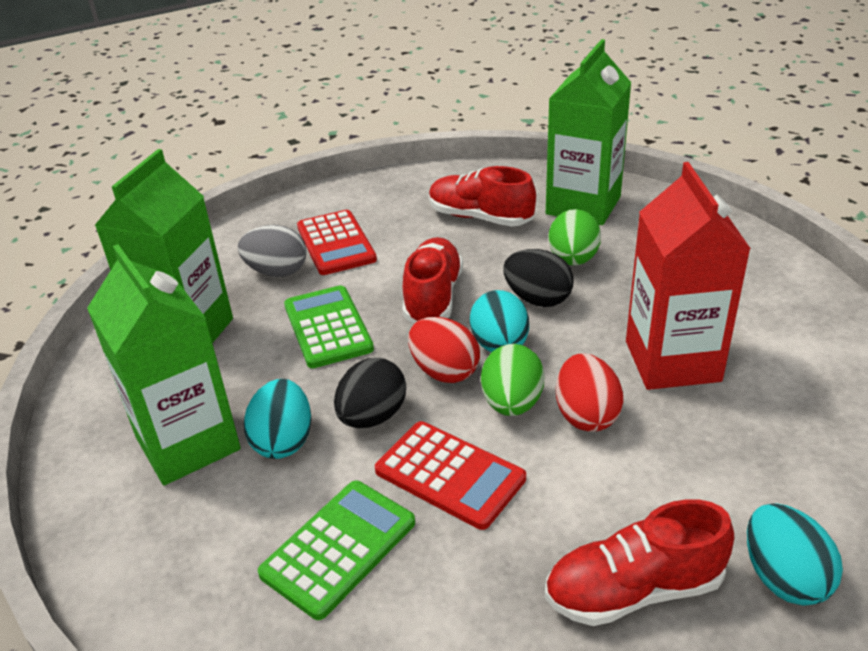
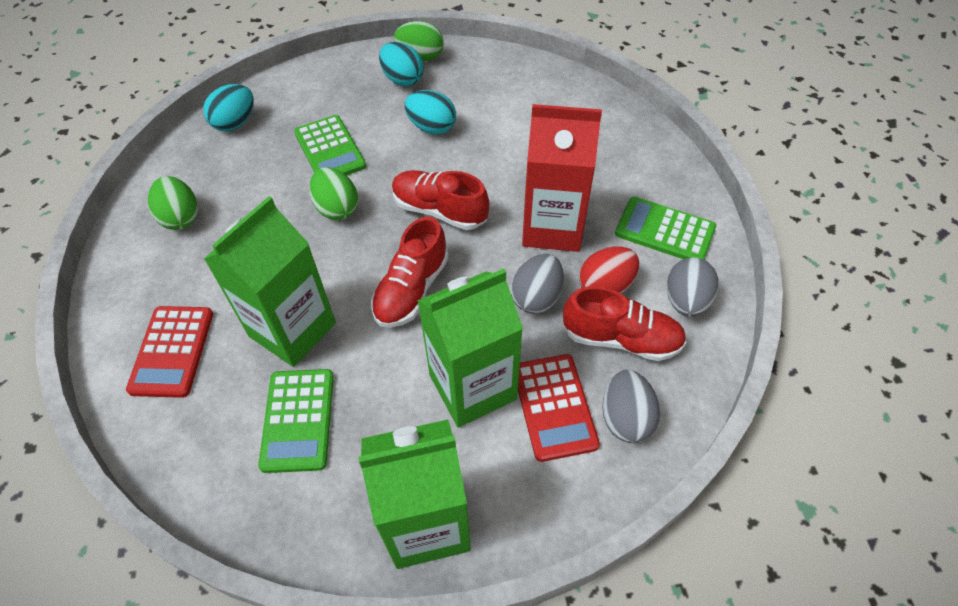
black egg: 2 -> 0
green calculator: 2 -> 3
green egg: 2 -> 3
grey egg: 1 -> 3
red egg: 2 -> 1

